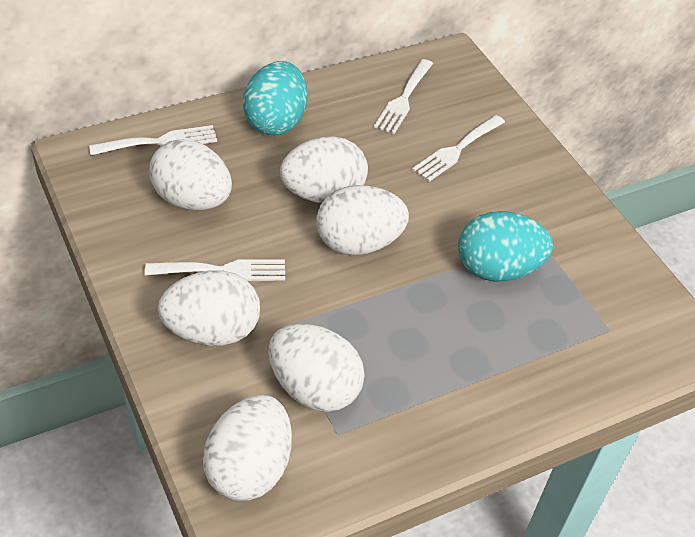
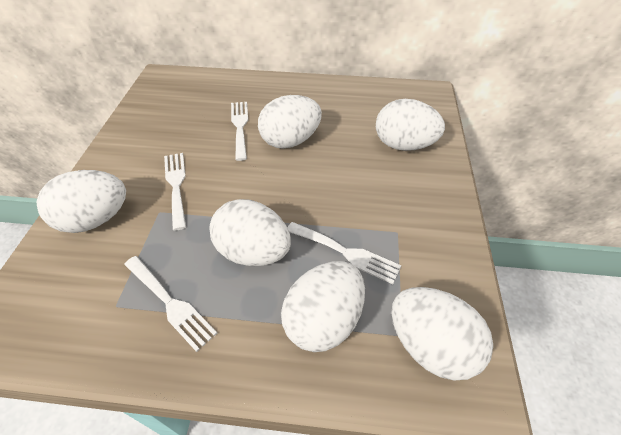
turquoise egg: 2 -> 0

